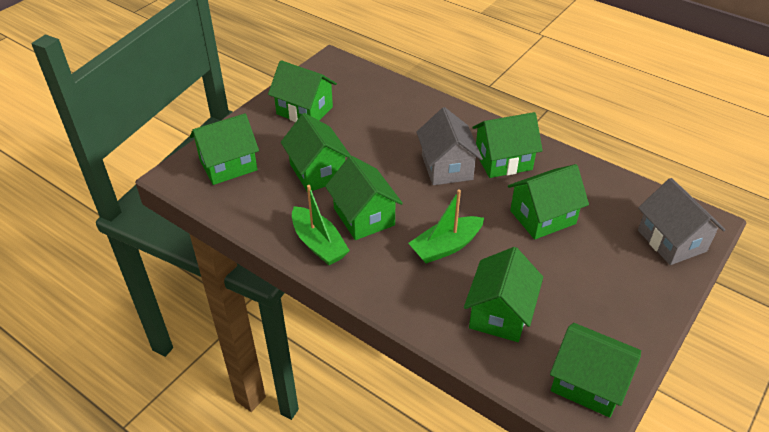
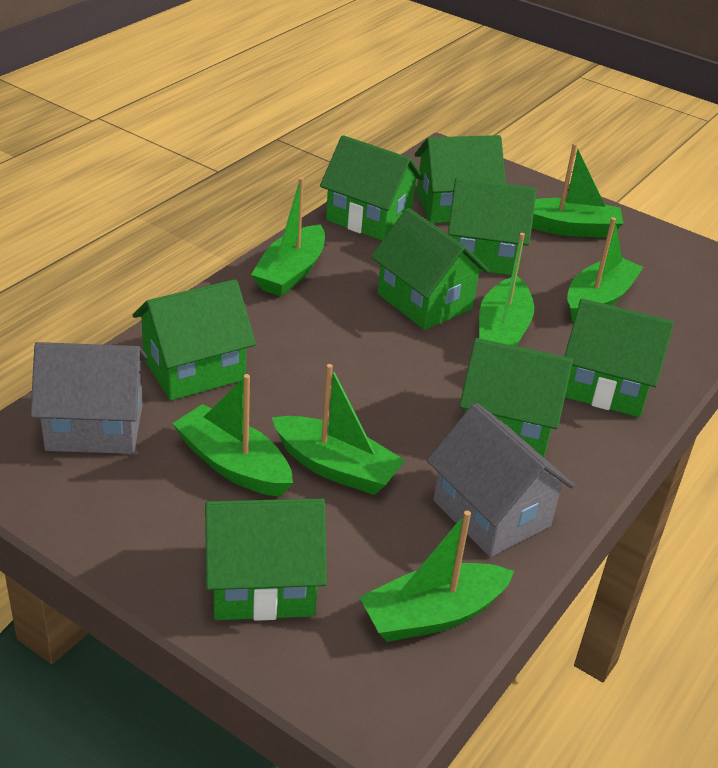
green boat: 2 -> 7

